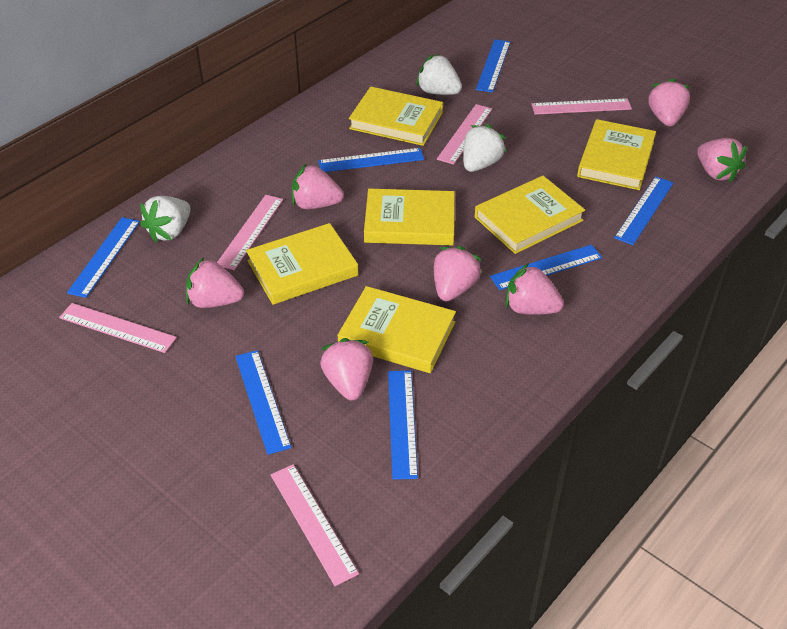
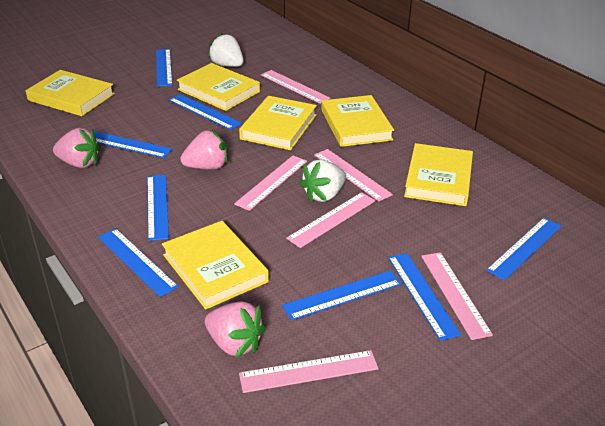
blue ruler: 7 -> 8
pink ruler: 5 -> 6
pink strawberry: 7 -> 3
white strawberry: 3 -> 2

